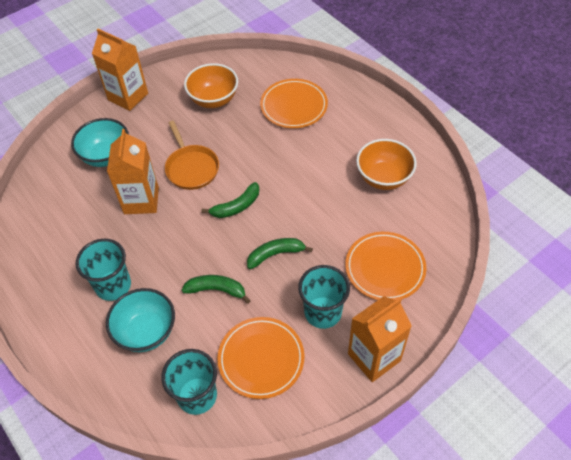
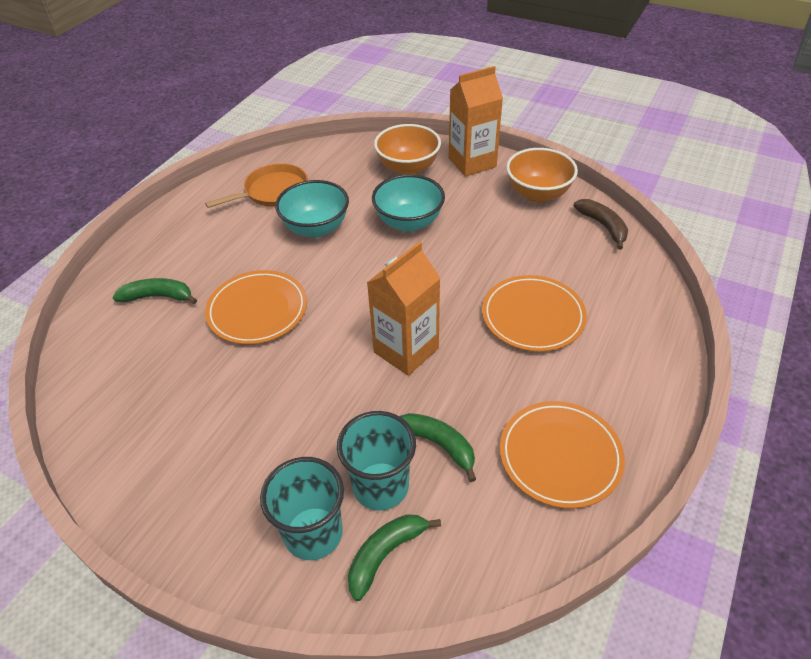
brown banana: 0 -> 1
orange carton: 3 -> 2
turquoise cup: 3 -> 2

